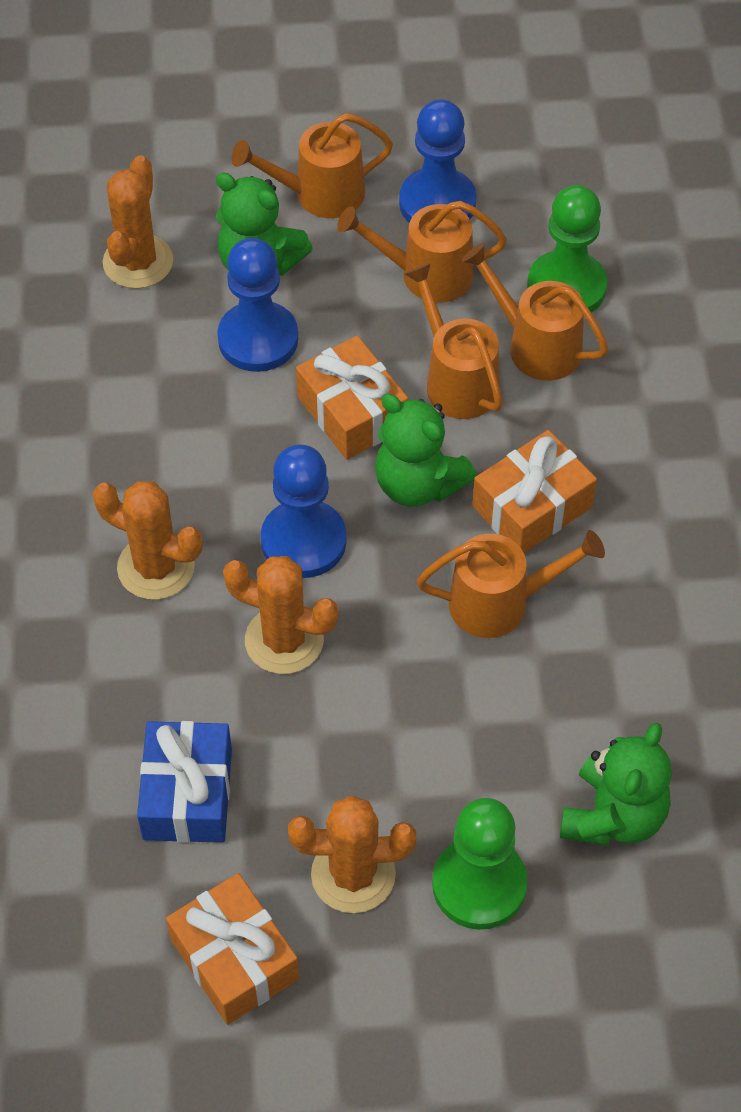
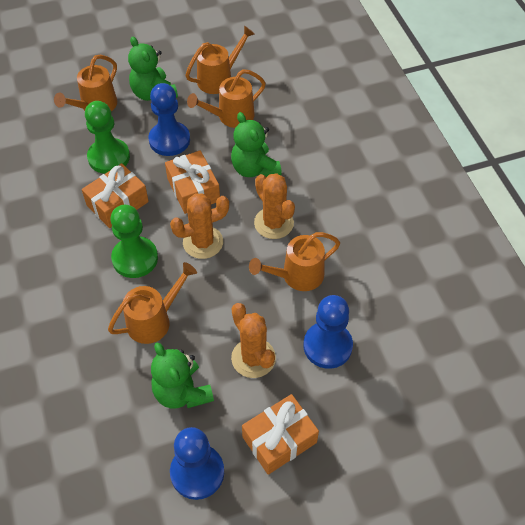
blue gift: 1 -> 0
orange cactus: 4 -> 3

